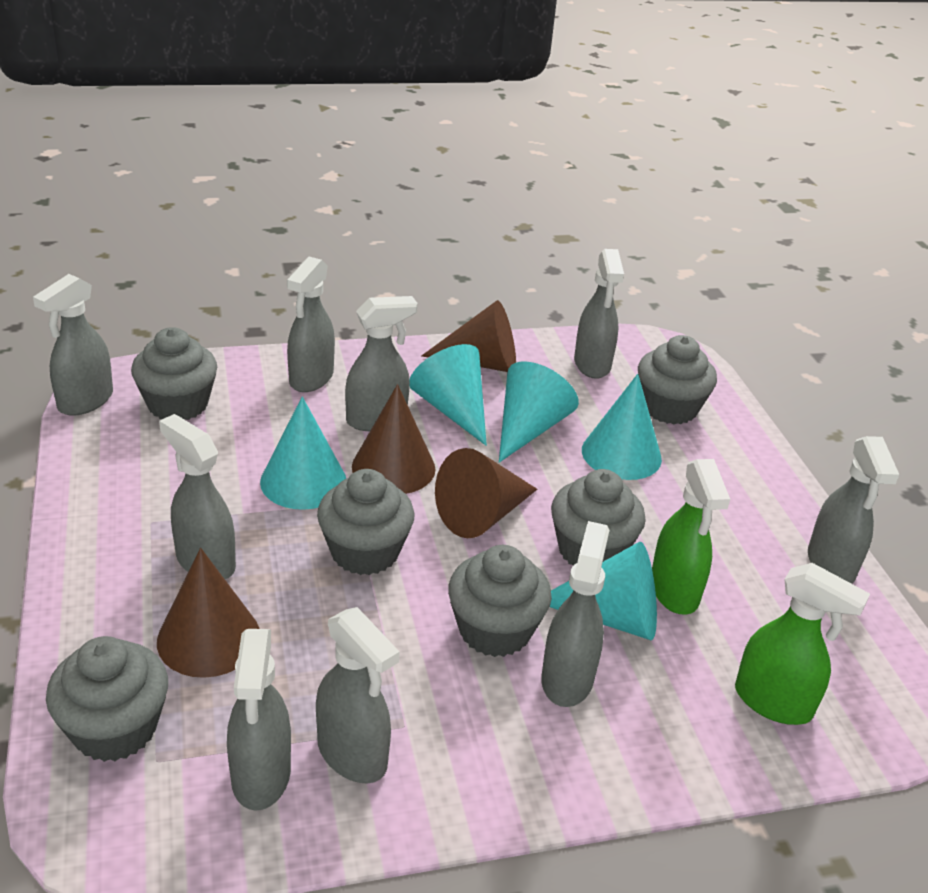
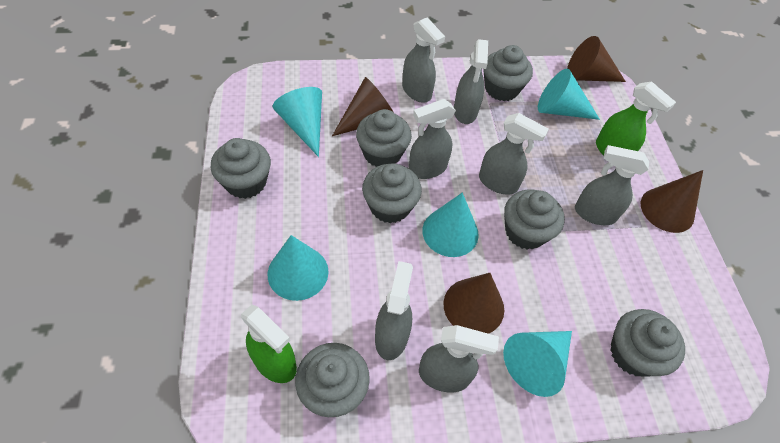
grey cupcake: 6 -> 7
grey spray bottle: 9 -> 7

